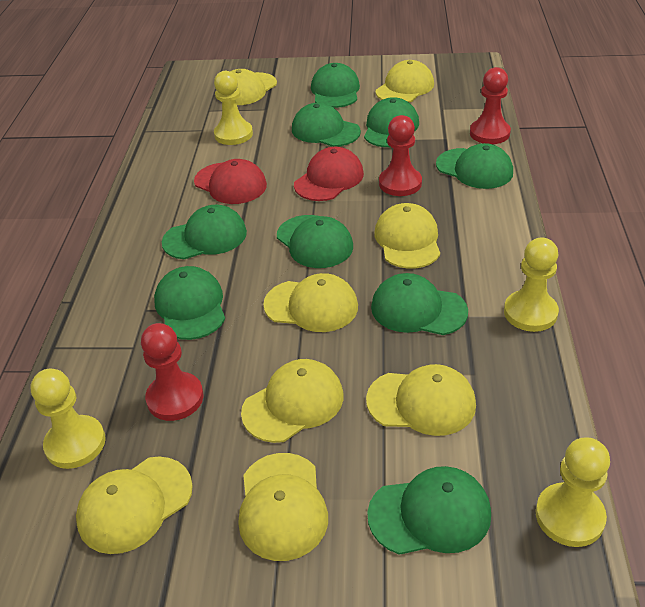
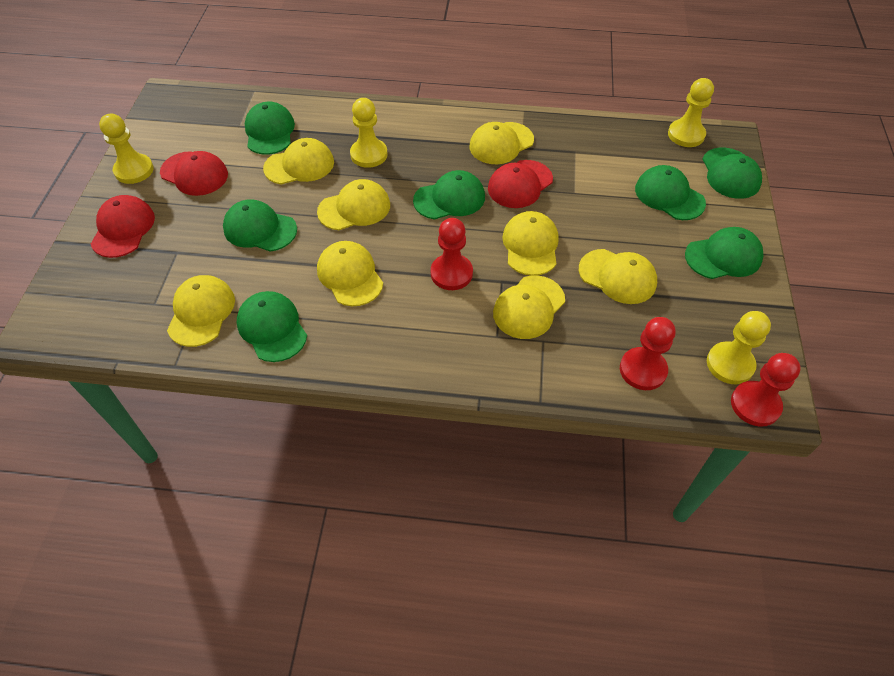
green cap: 9 -> 7
red cap: 2 -> 3

